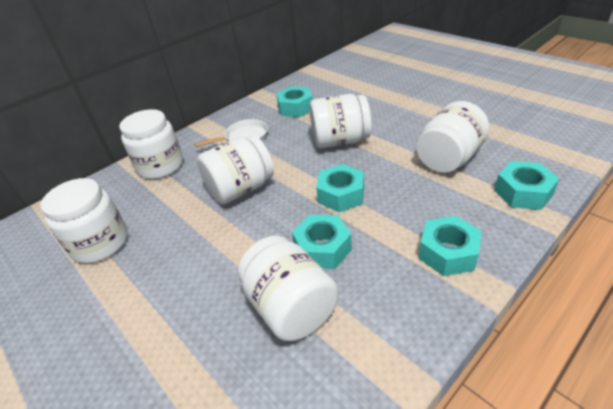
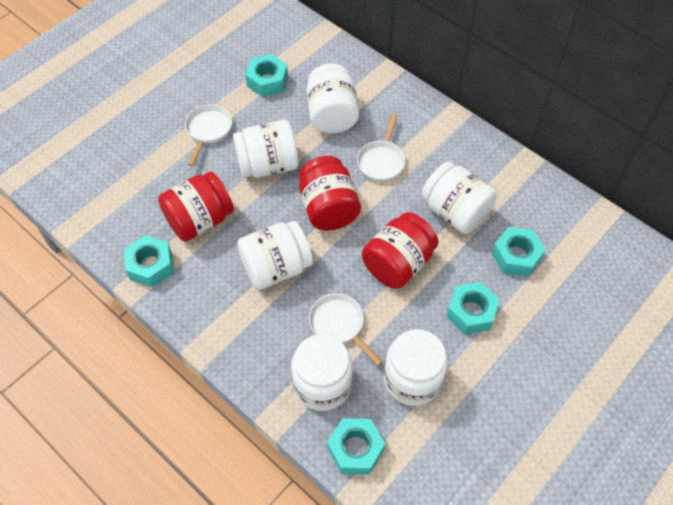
red jar: 0 -> 3
white pan: 1 -> 3

